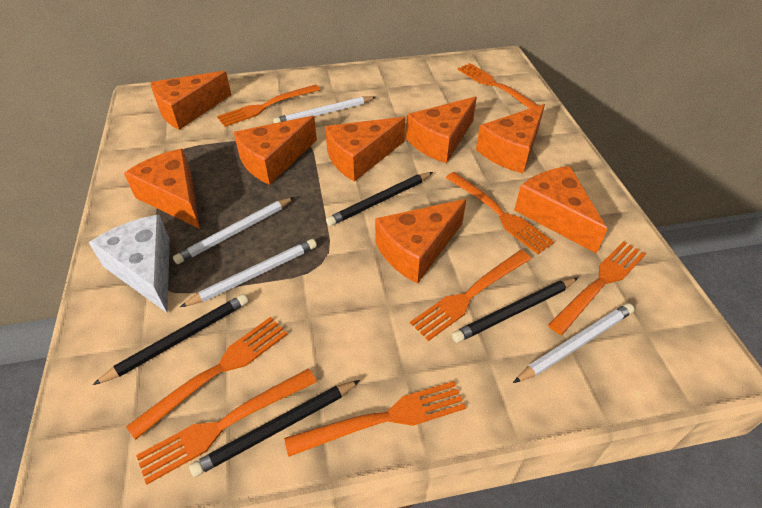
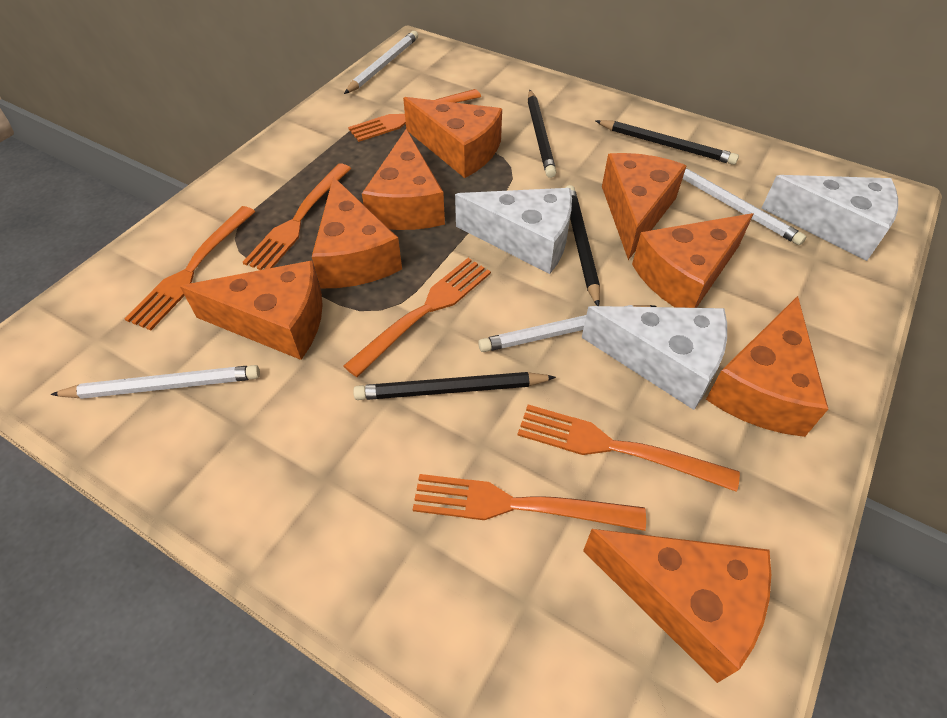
orange fork: 8 -> 6
white cheese: 1 -> 3

